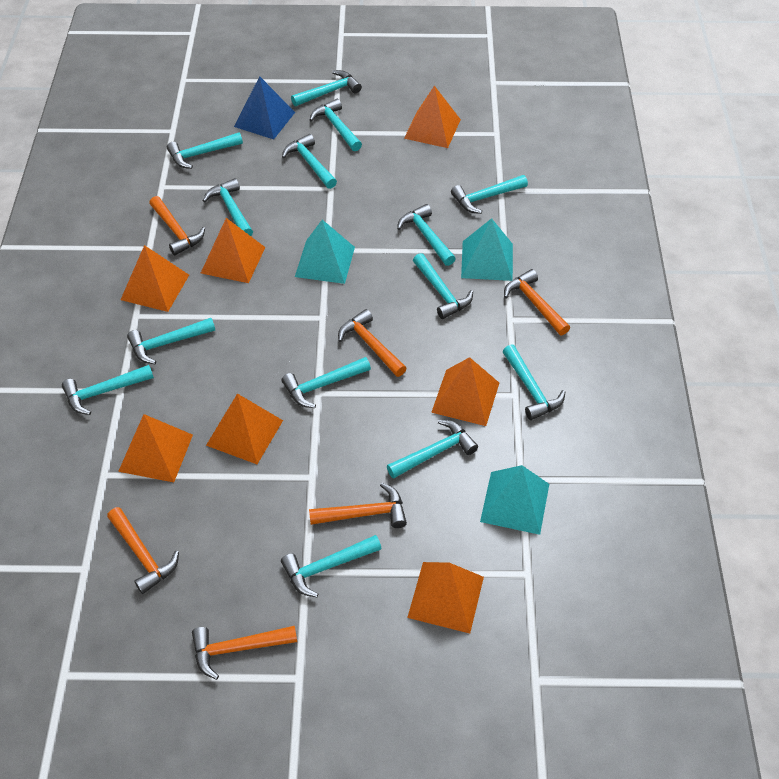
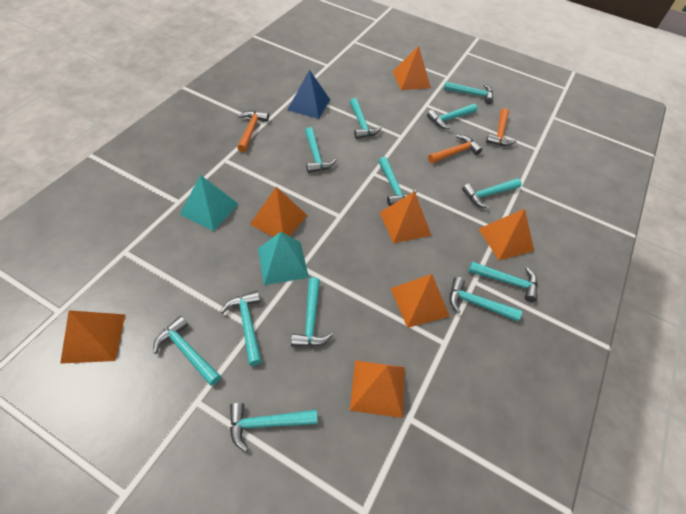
orange hammer: 6 -> 3
turquoise hammer: 14 -> 12
turquoise pyramid: 3 -> 2

